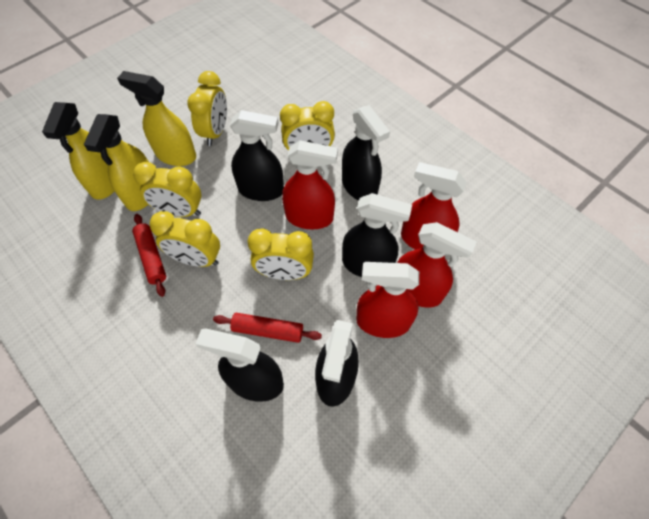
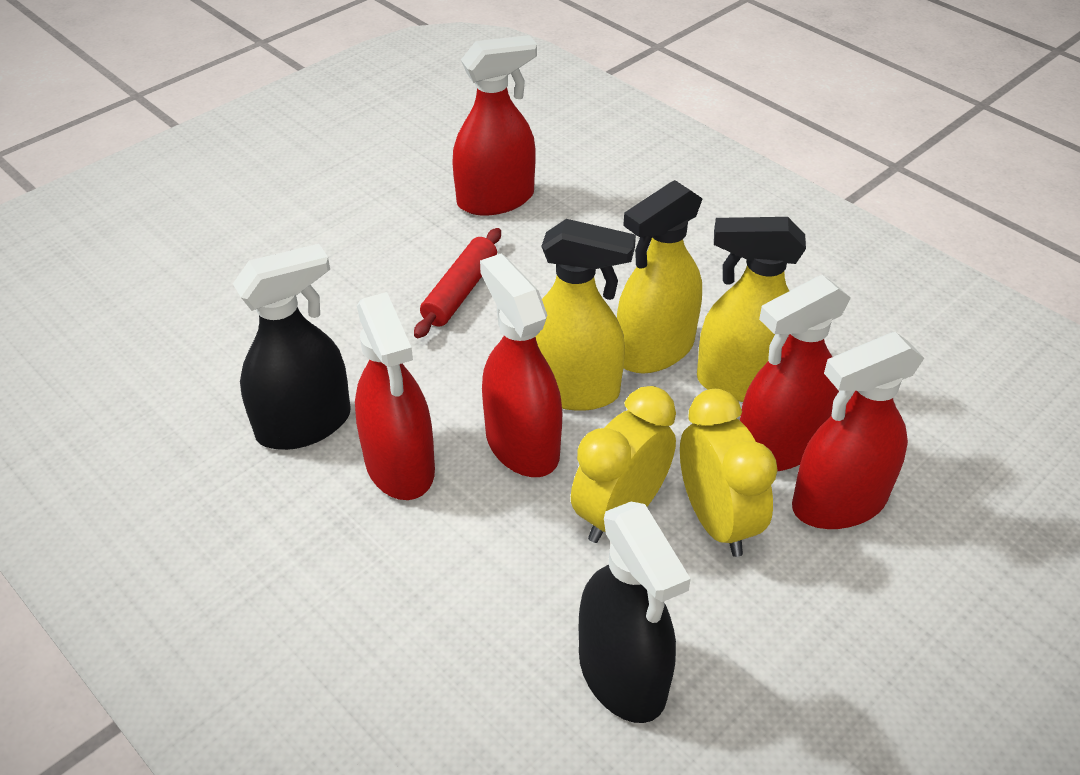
black spray bottle: 5 -> 2
red rolling pin: 2 -> 1
red spray bottle: 4 -> 5
yellow clock: 5 -> 2

